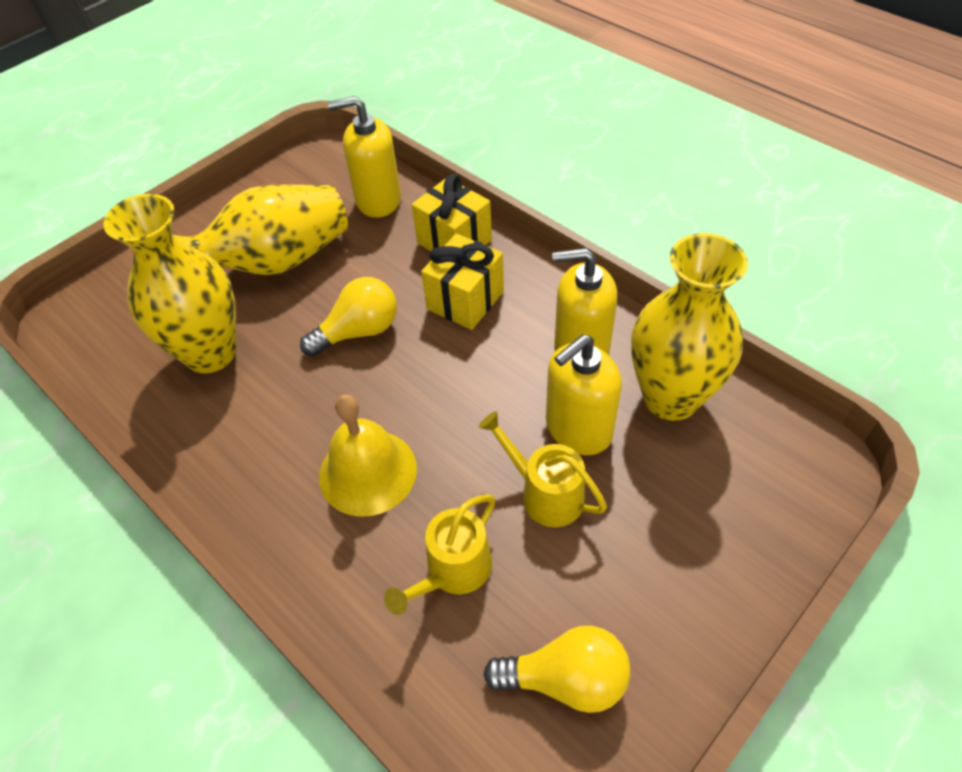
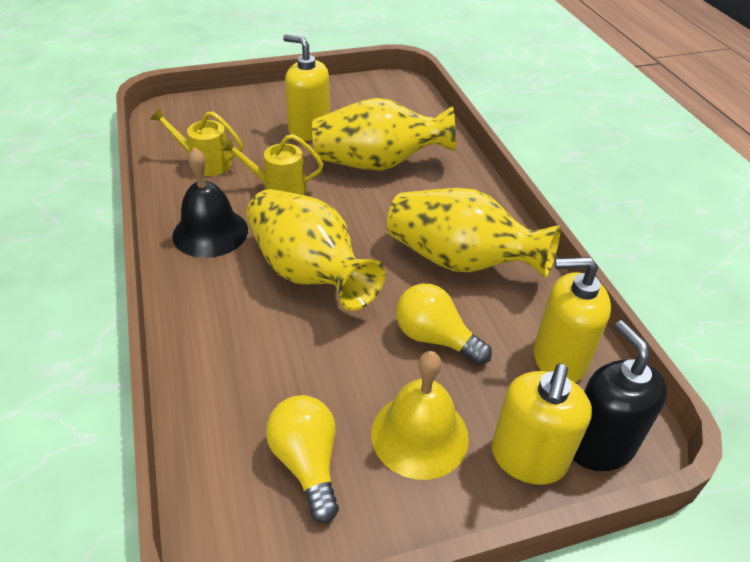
black bell: 0 -> 1
black soap dispenser: 0 -> 1
yellow gift: 2 -> 0

